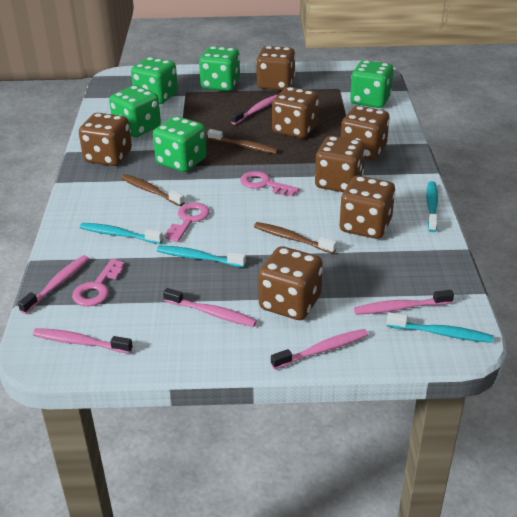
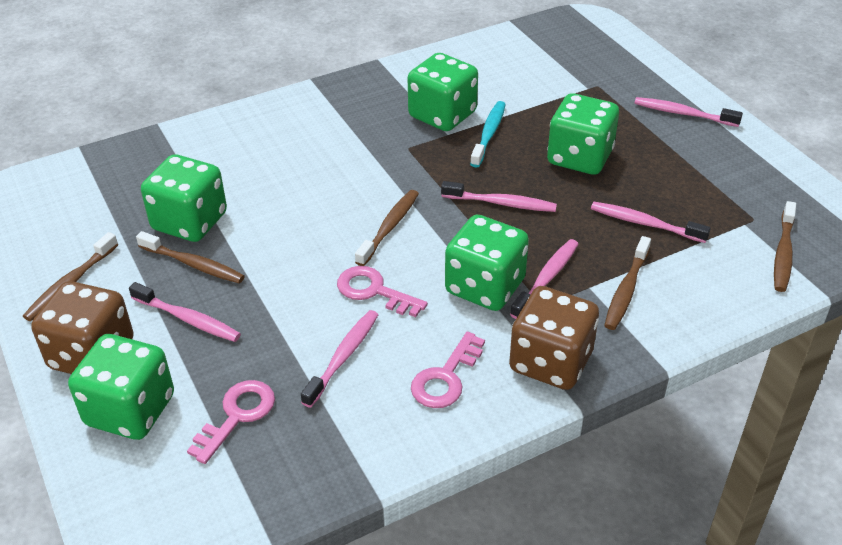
brown dice: 7 -> 2
brown toothbrush: 3 -> 5
turquoise toothbrush: 4 -> 1

